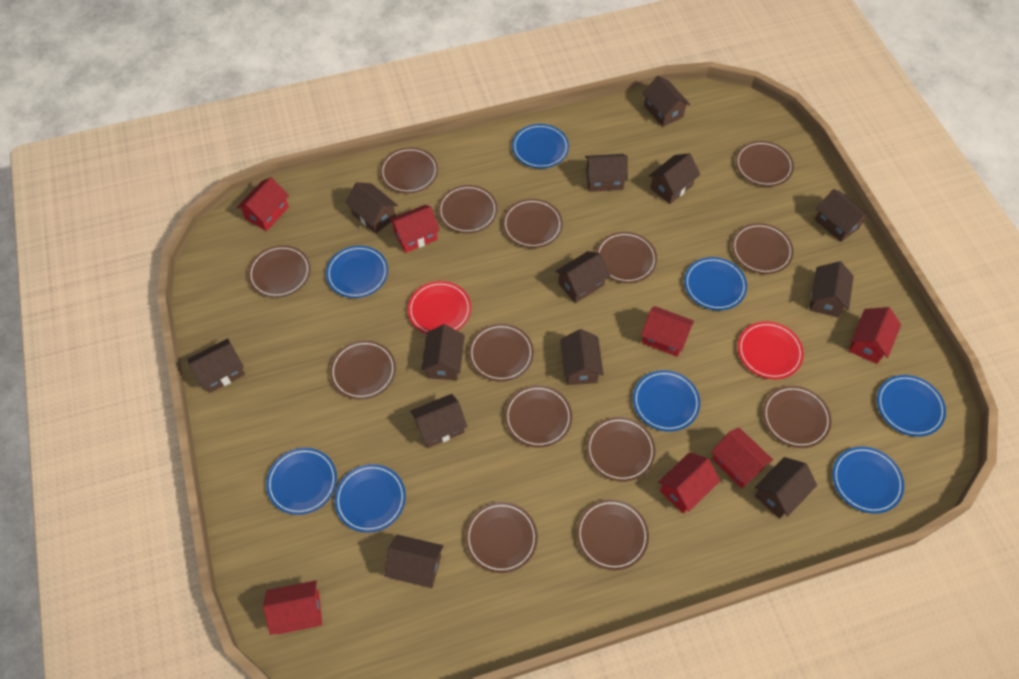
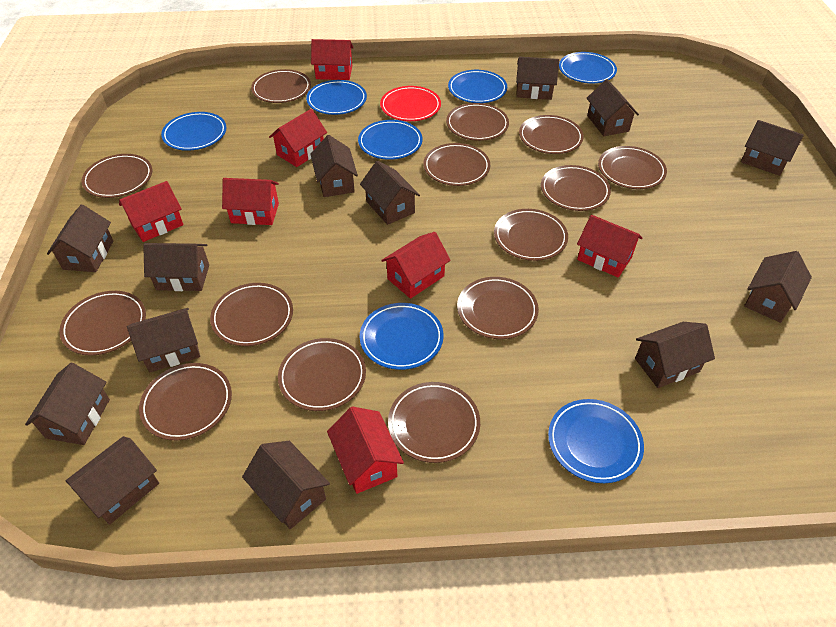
blue plate: 8 -> 7
red plate: 2 -> 1

